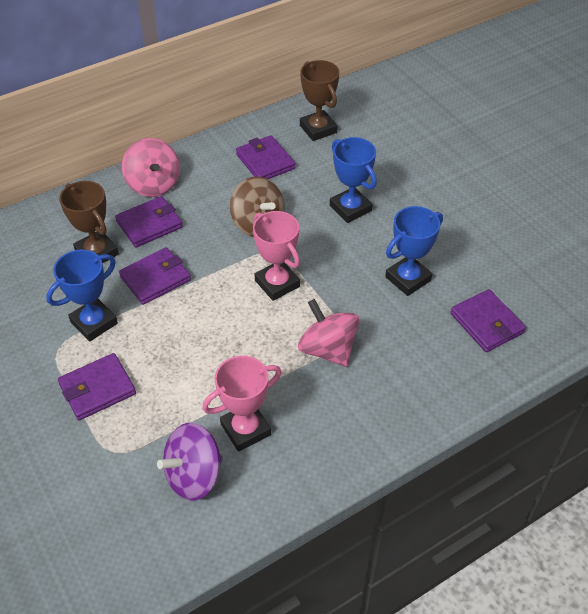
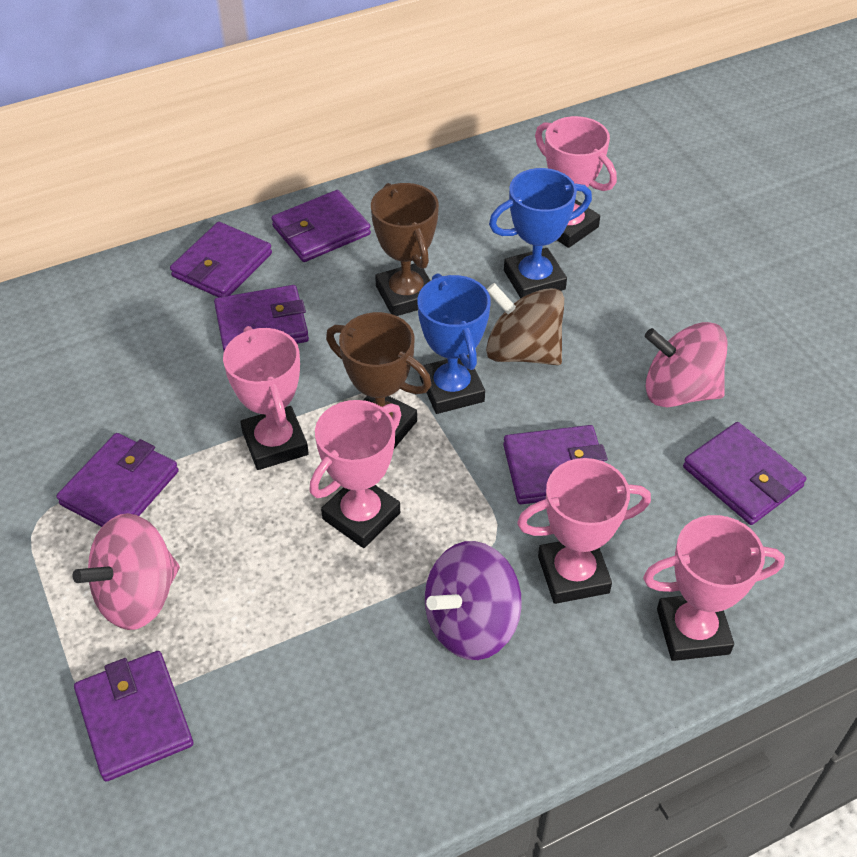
blue trophy: 3 -> 2
pink trophy: 2 -> 5
purple wallet: 5 -> 7

